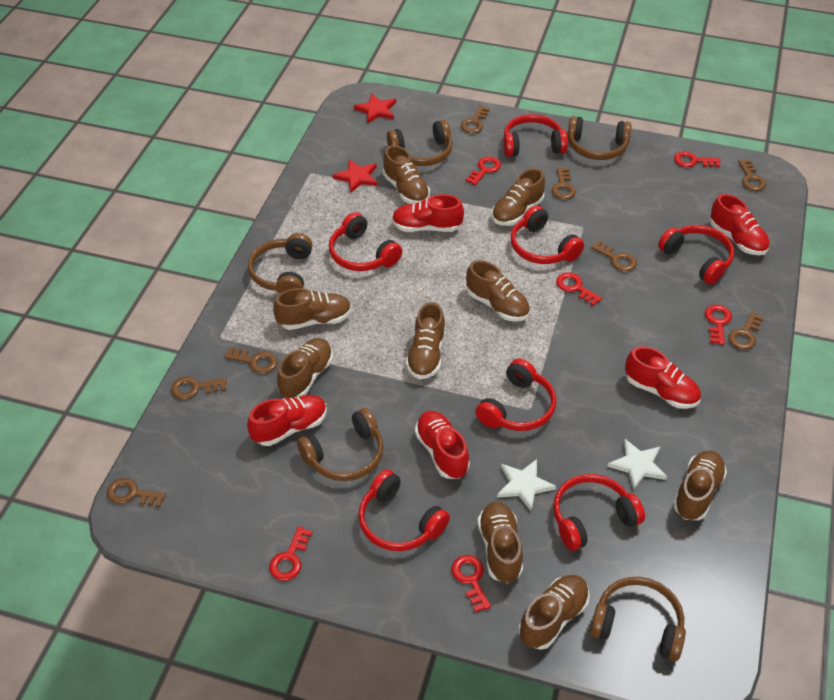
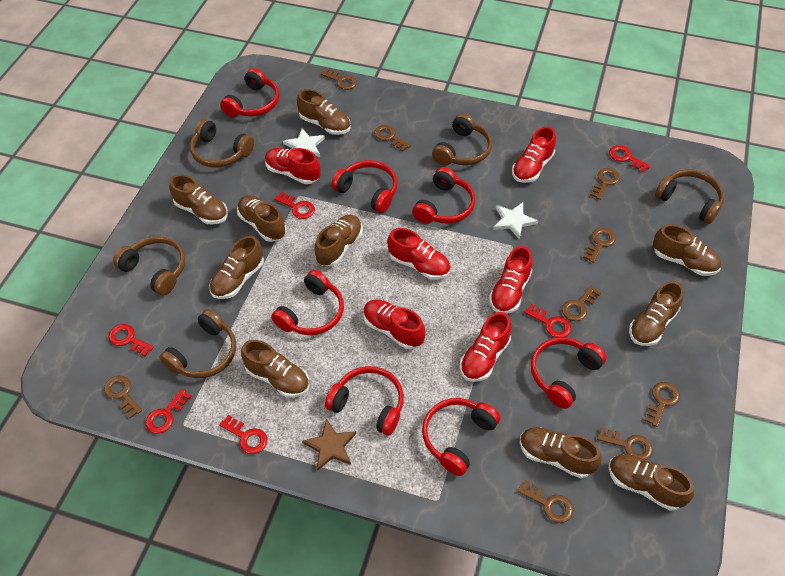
brown key: 8 -> 9
brown shoe: 9 -> 10
brown star: 0 -> 1
red shoe: 5 -> 6
red star: 2 -> 0

